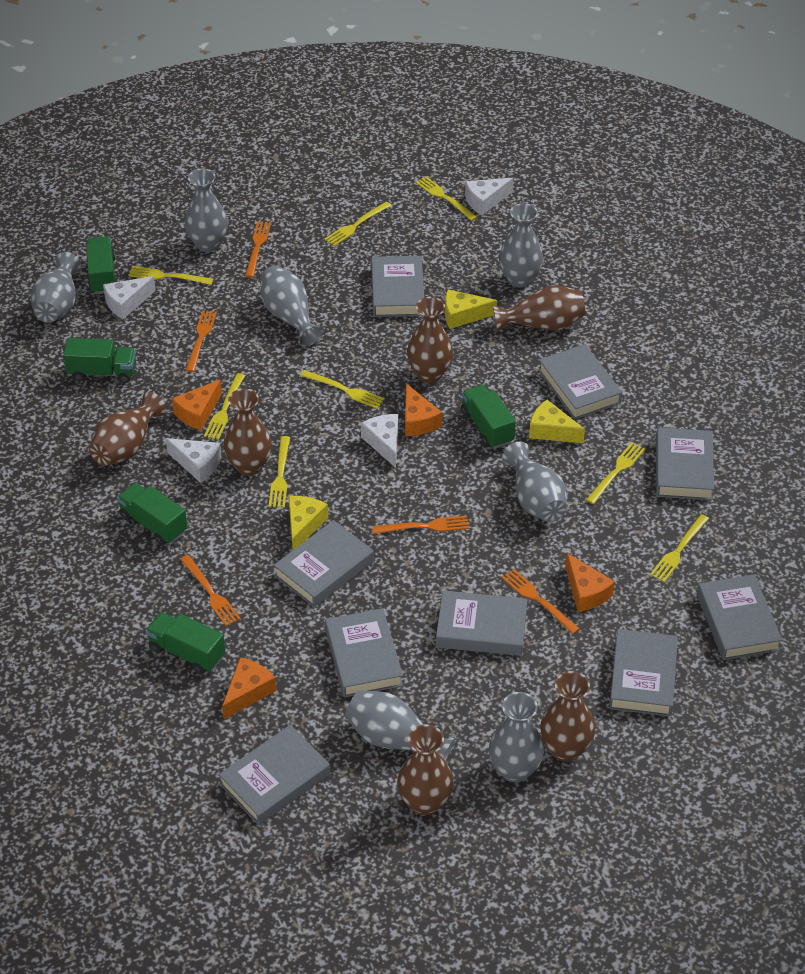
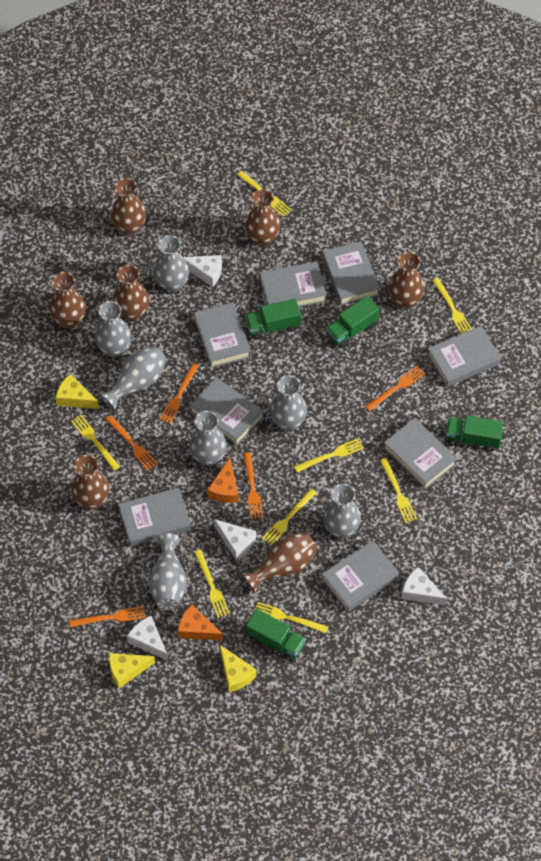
brown vase: 6 -> 7
green truck: 5 -> 4
grey book: 9 -> 8
orange cheese: 4 -> 2

